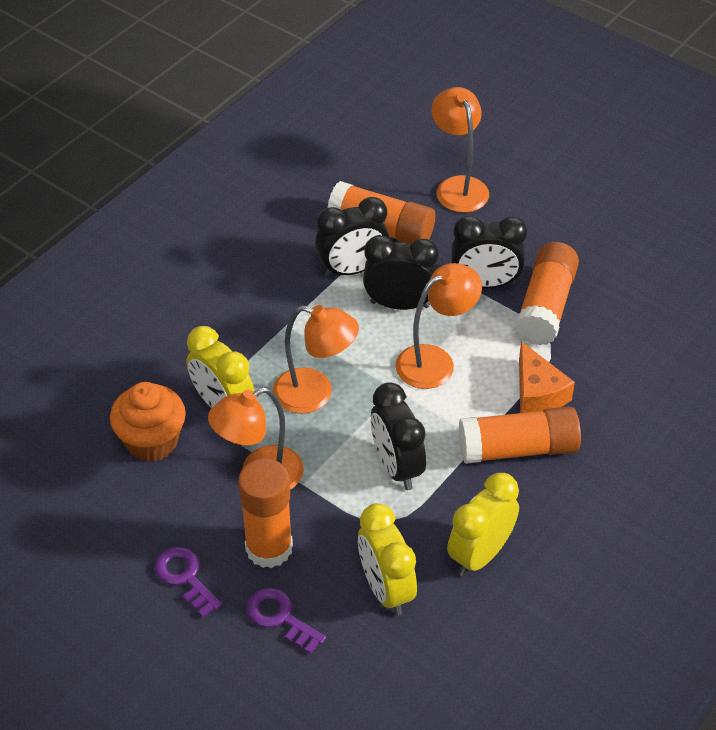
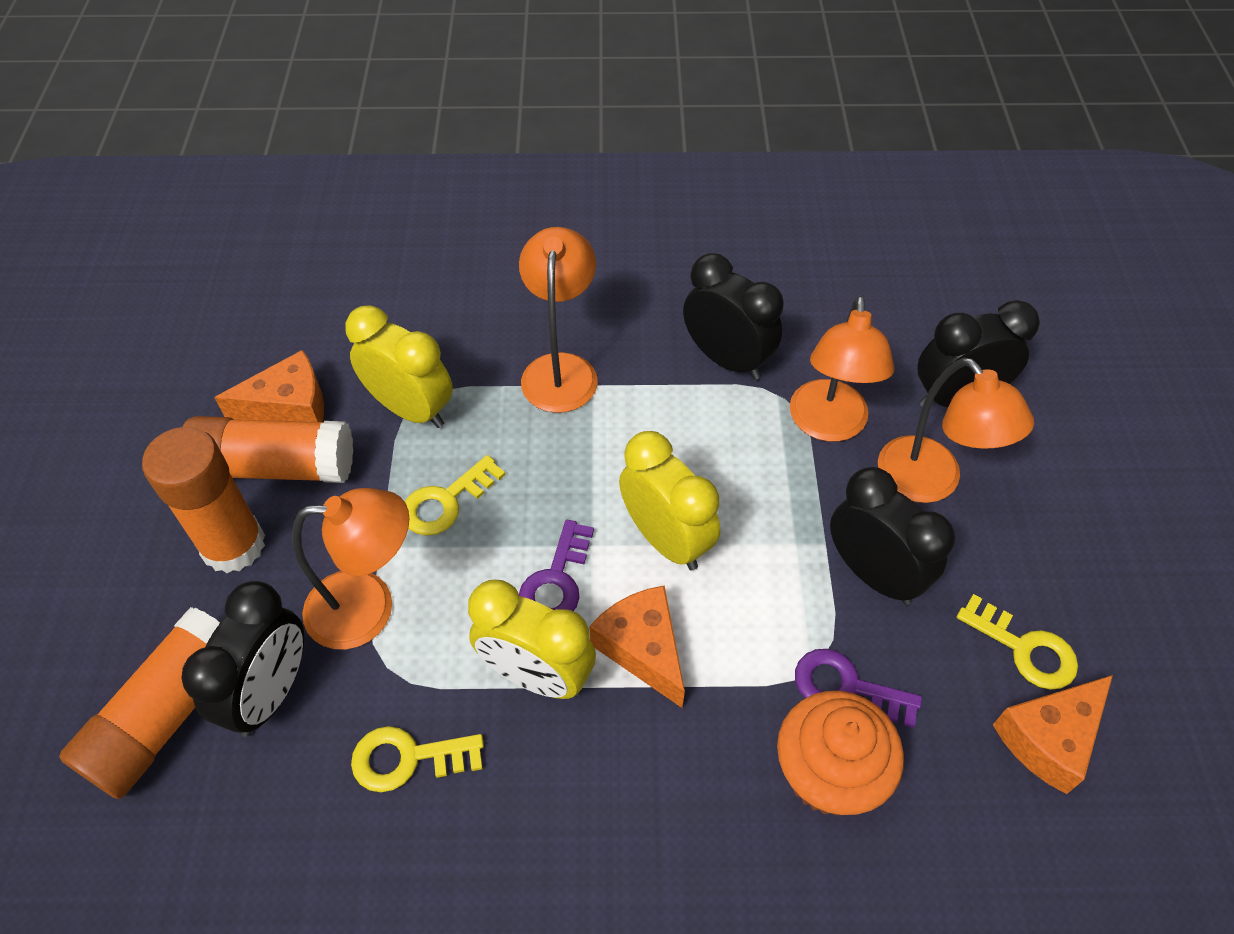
orange cheese: 1 -> 3
orange glue stick: 4 -> 3
yellow key: 0 -> 3

